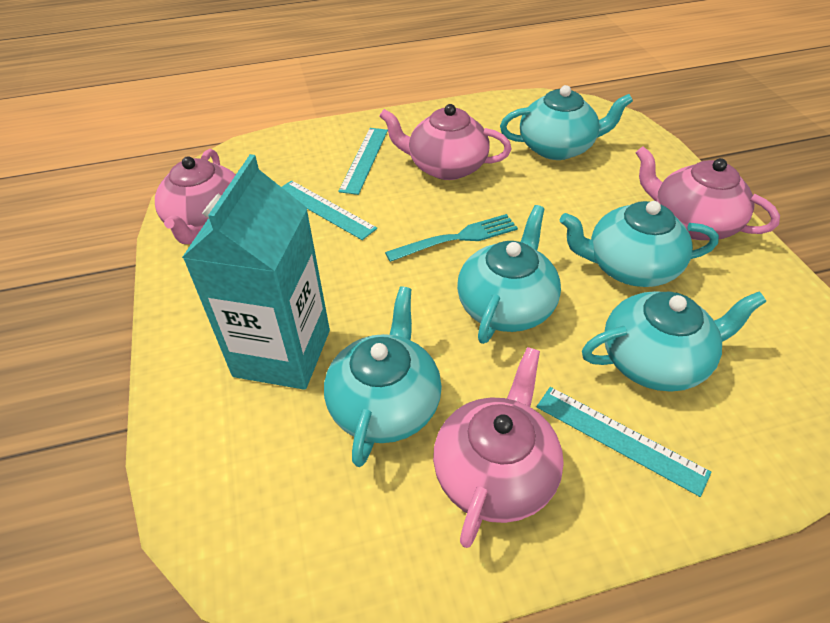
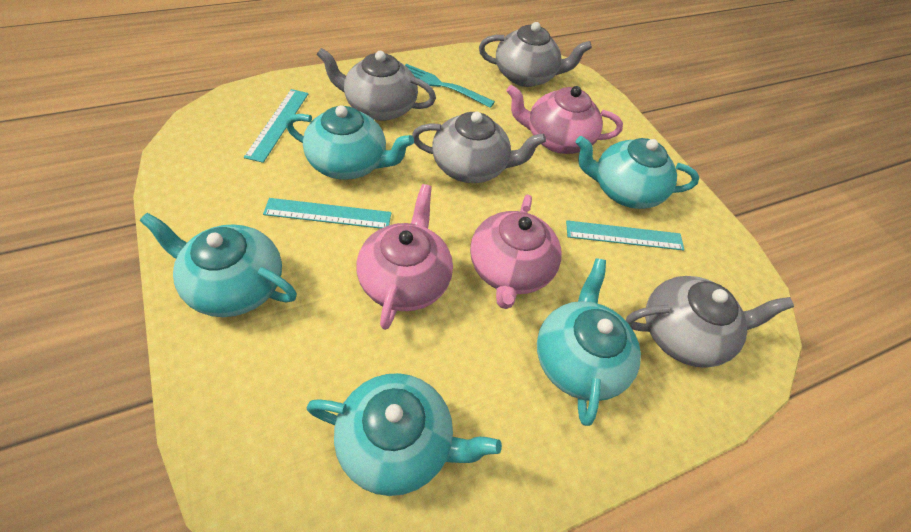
grey teapot: 0 -> 4
pink teapot: 4 -> 3
turquoise carton: 1 -> 0

